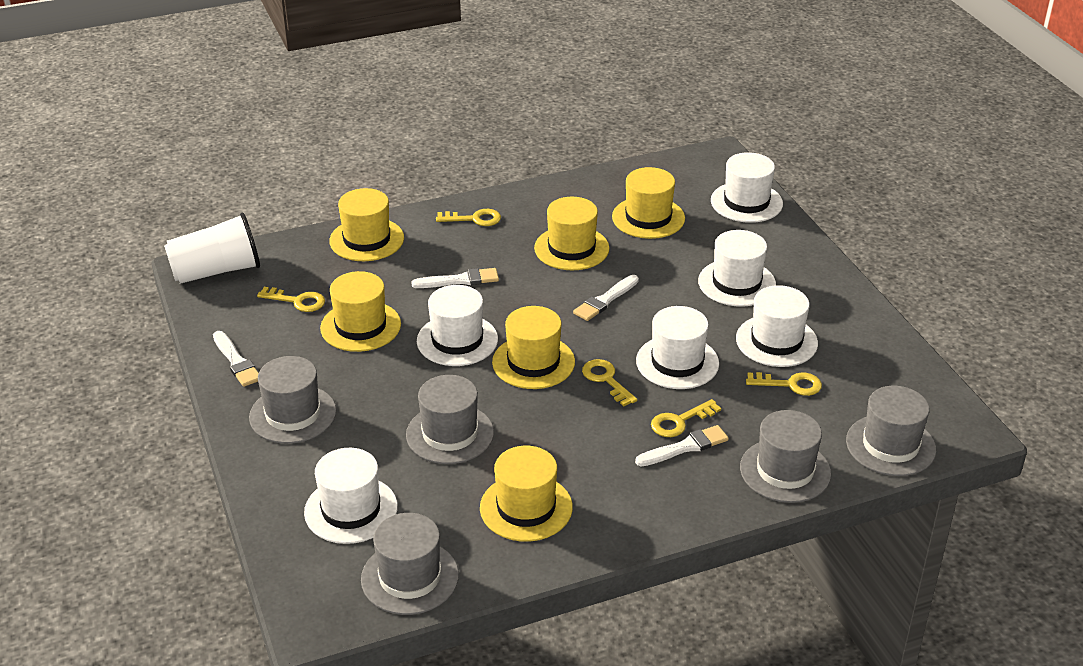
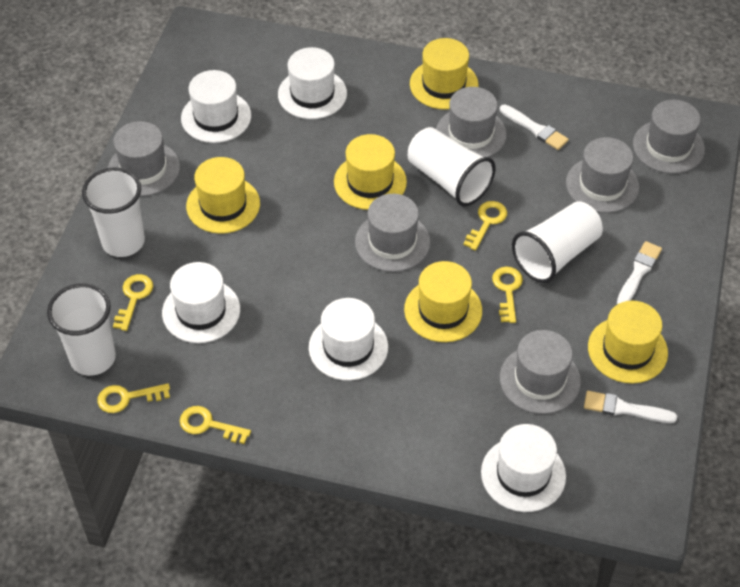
grey hat: 5 -> 6
white brush: 4 -> 3
white cup: 1 -> 4
white hat: 6 -> 5
yellow hat: 6 -> 5

